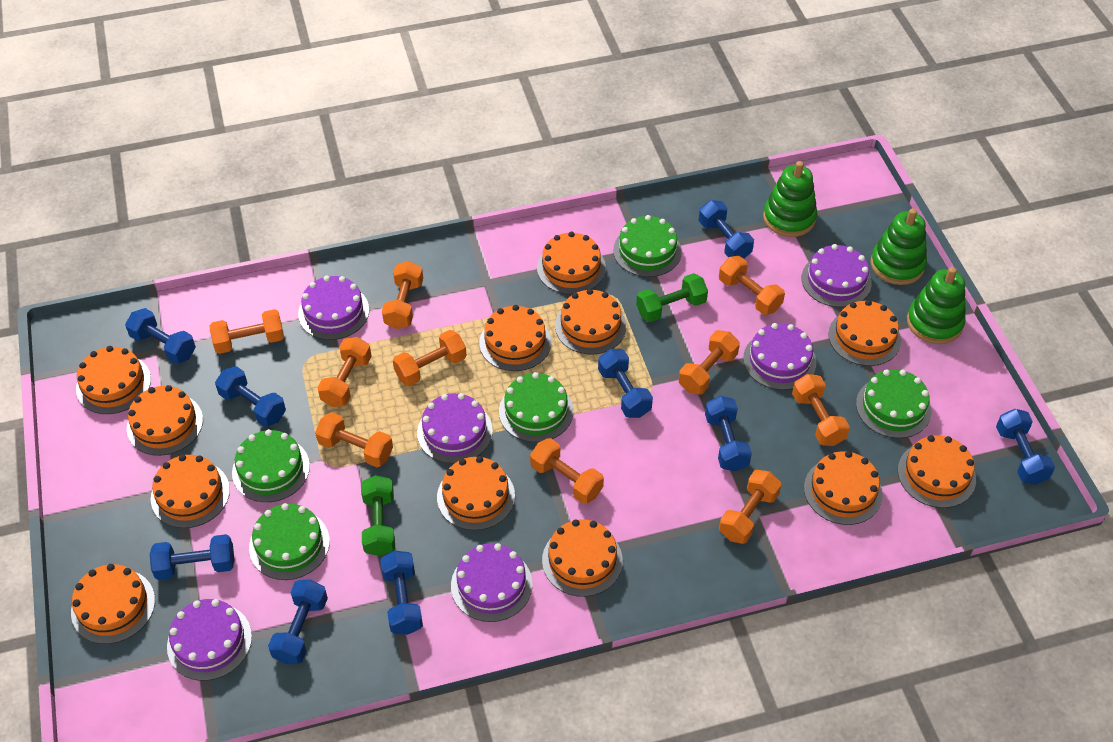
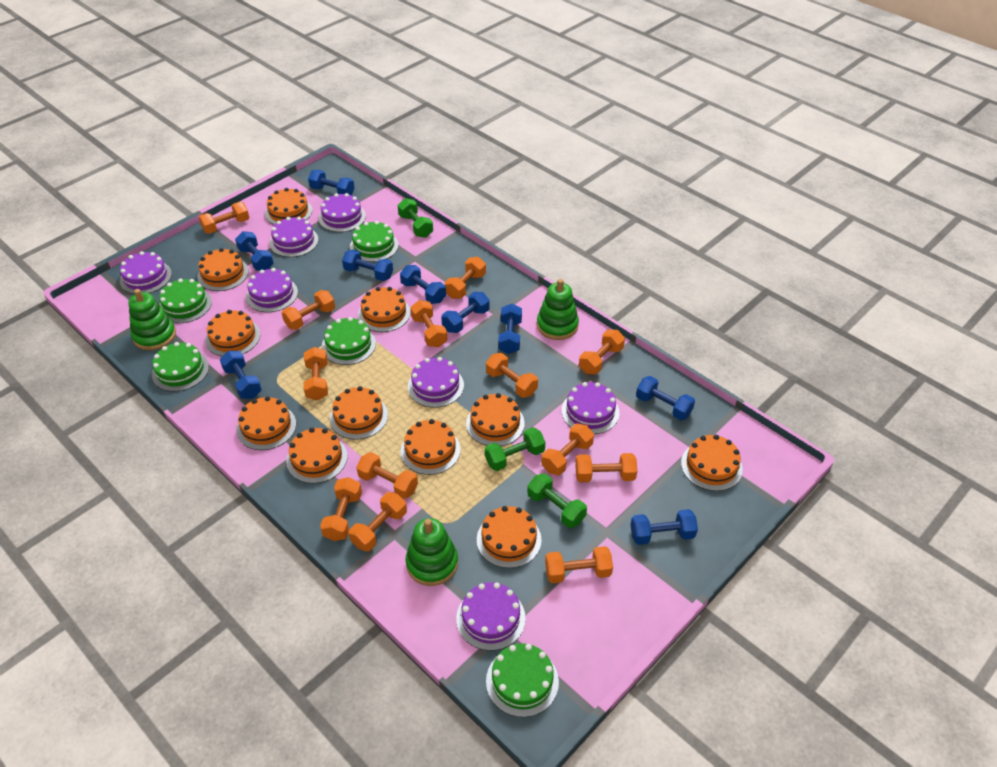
green dumbbell: 2 -> 3
orange cake: 12 -> 11
orange dumbbell: 10 -> 13
purple cake: 6 -> 7

